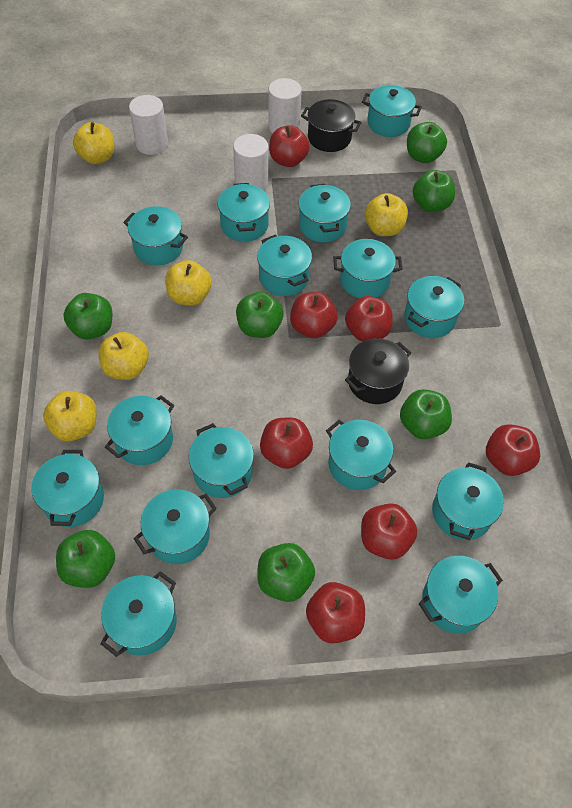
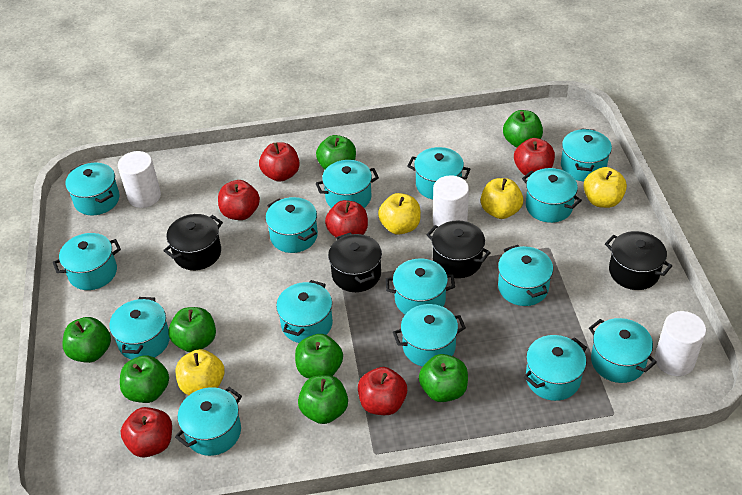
black pot: 2 -> 4
green apple: 7 -> 8
red apple: 7 -> 6
yellow apple: 5 -> 4

